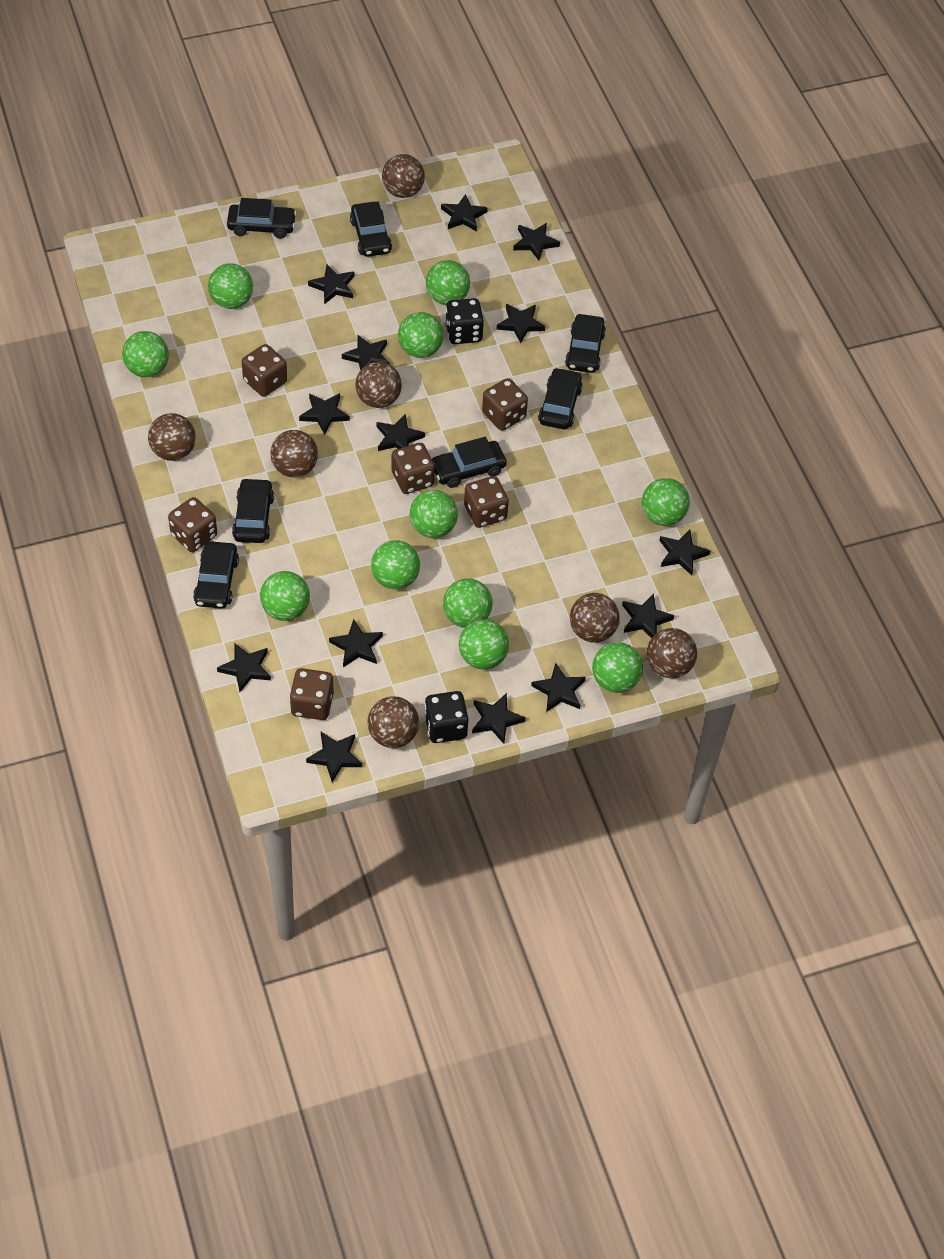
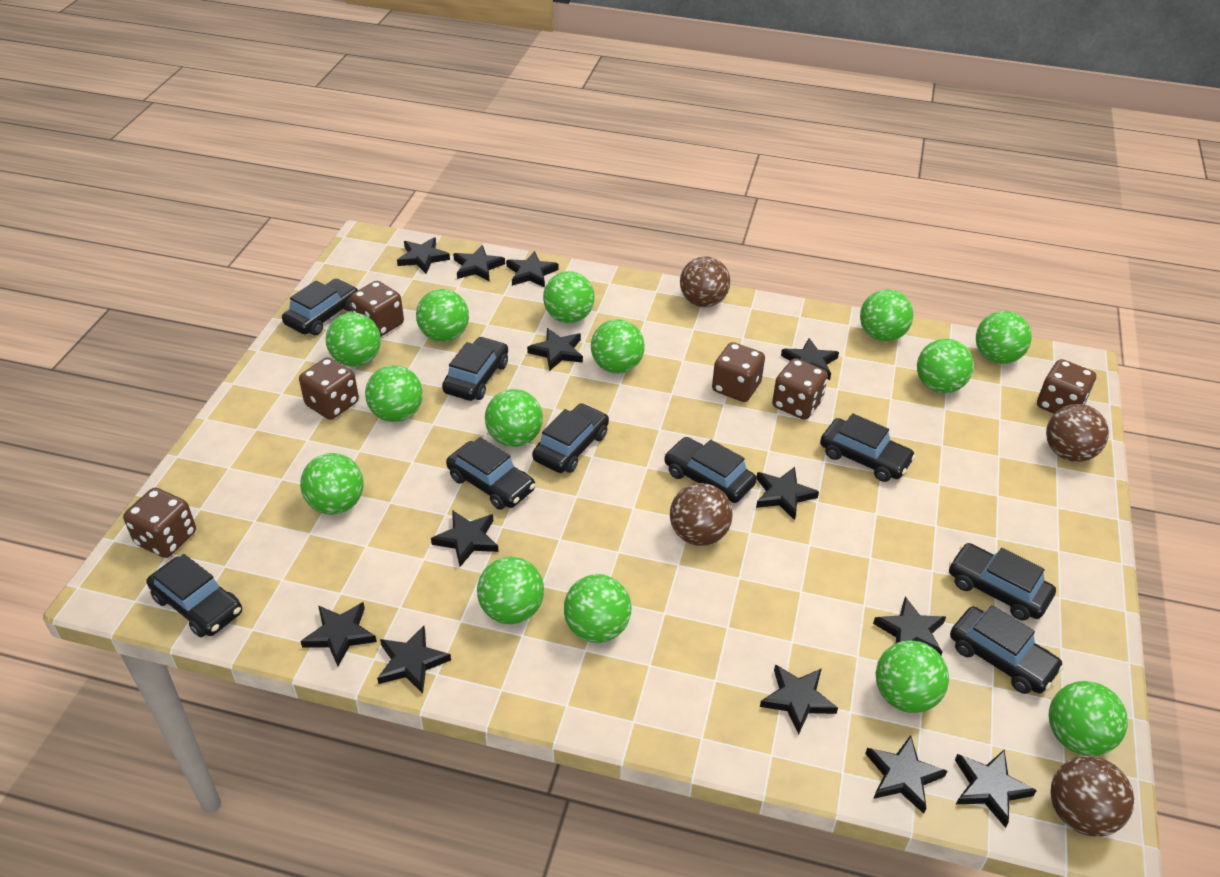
black car: 7 -> 9
black dice: 2 -> 0
black star: 14 -> 13
brown ball: 7 -> 4
green ball: 11 -> 14

